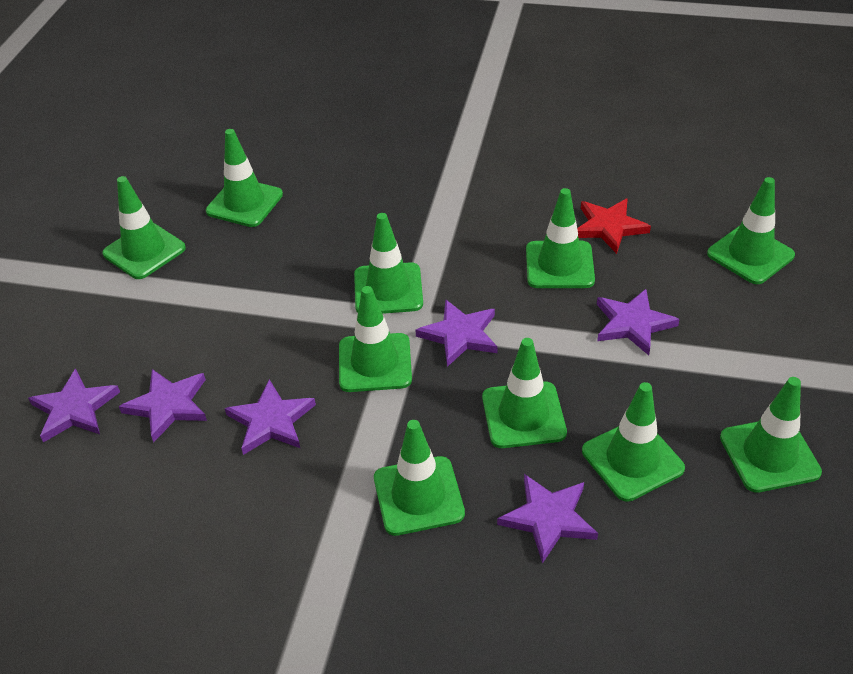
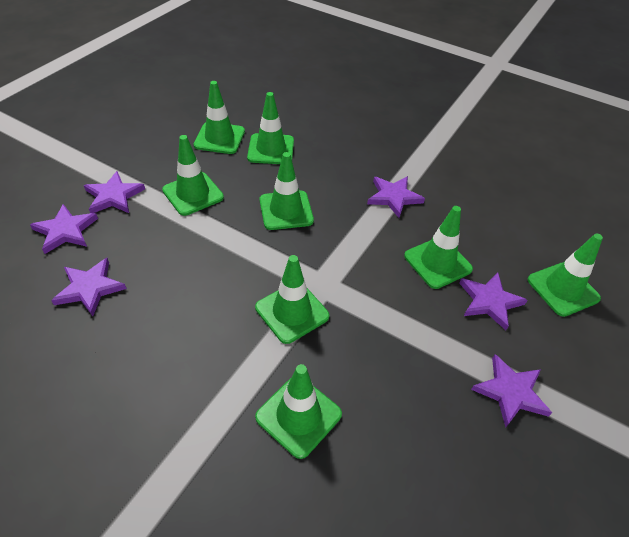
green traffic cone: 10 -> 8
red star: 1 -> 0

